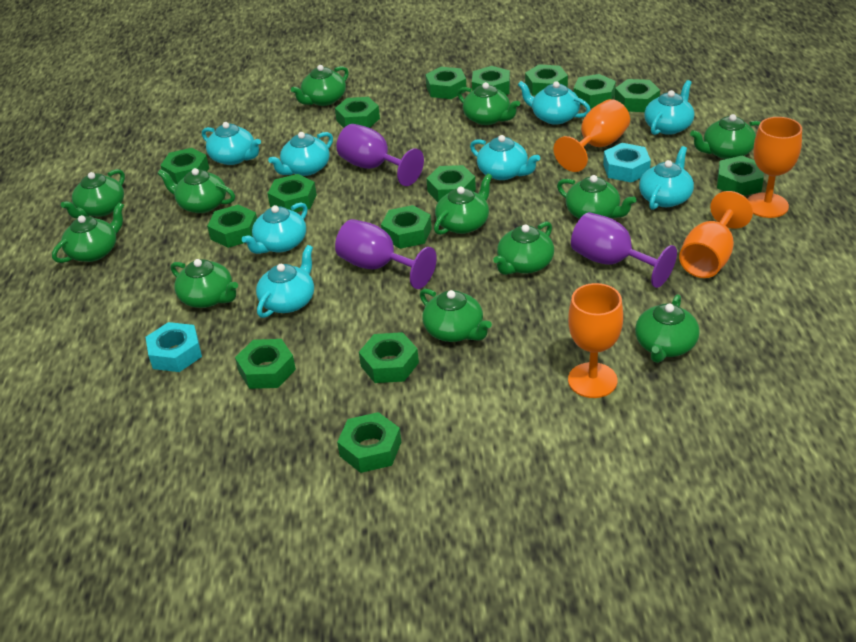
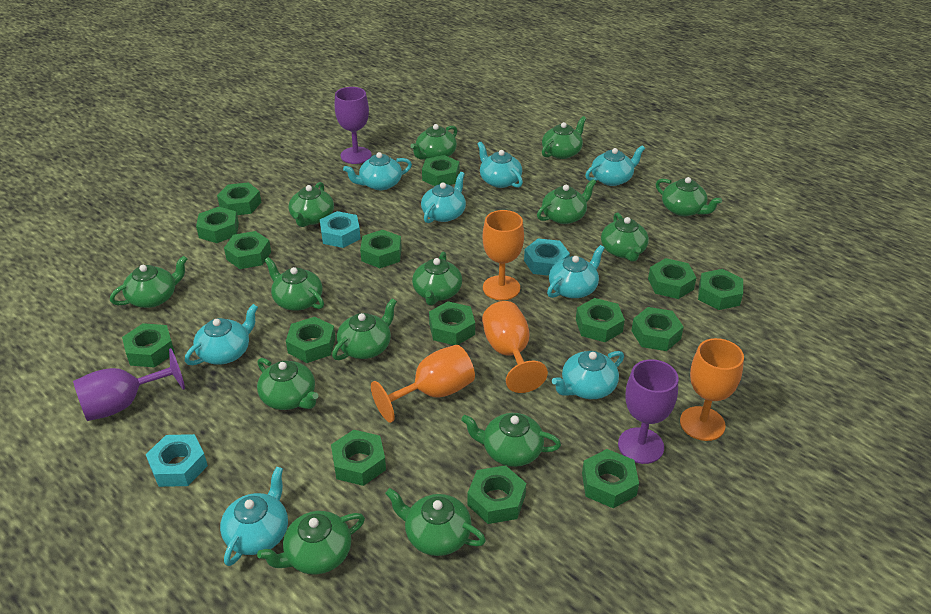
green teapot: 12 -> 14
turquoise nut: 2 -> 3

